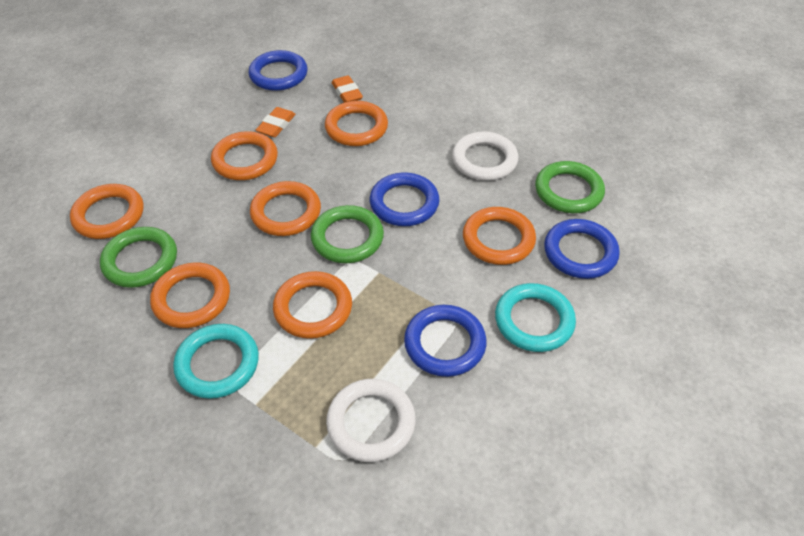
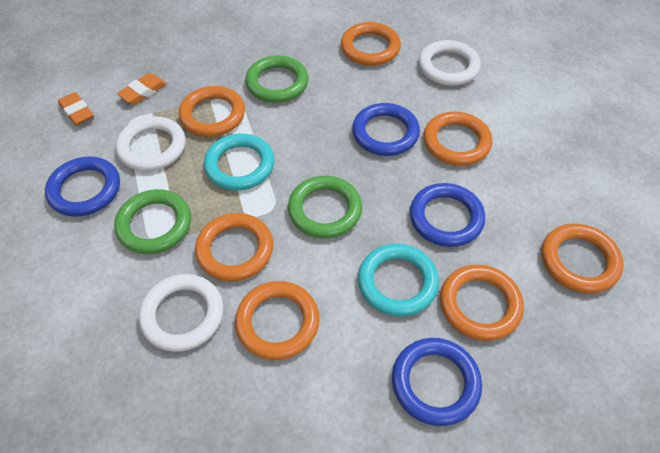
white ring: 2 -> 3

